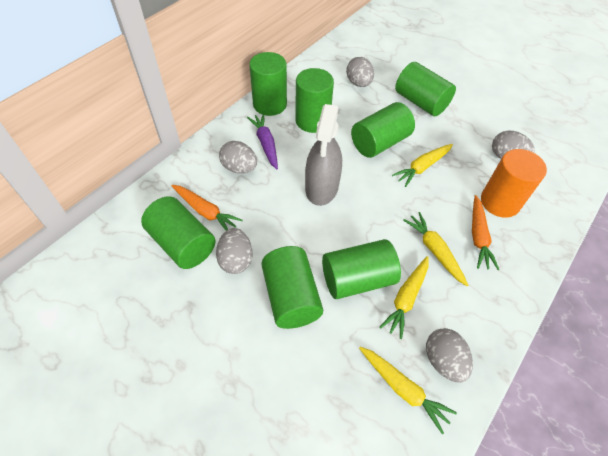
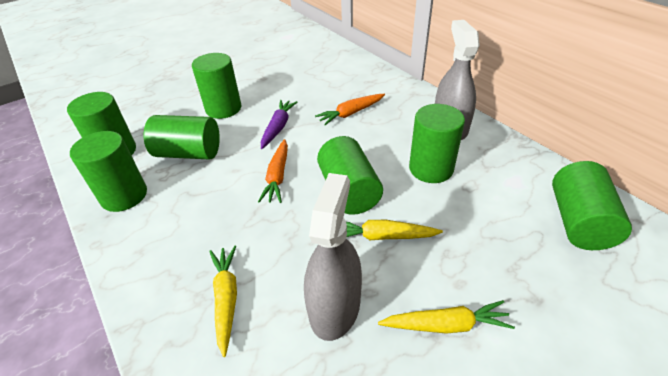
grey egg: 5 -> 0
grey spray bottle: 1 -> 2
orange cylinder: 1 -> 0
yellow carrot: 4 -> 3

